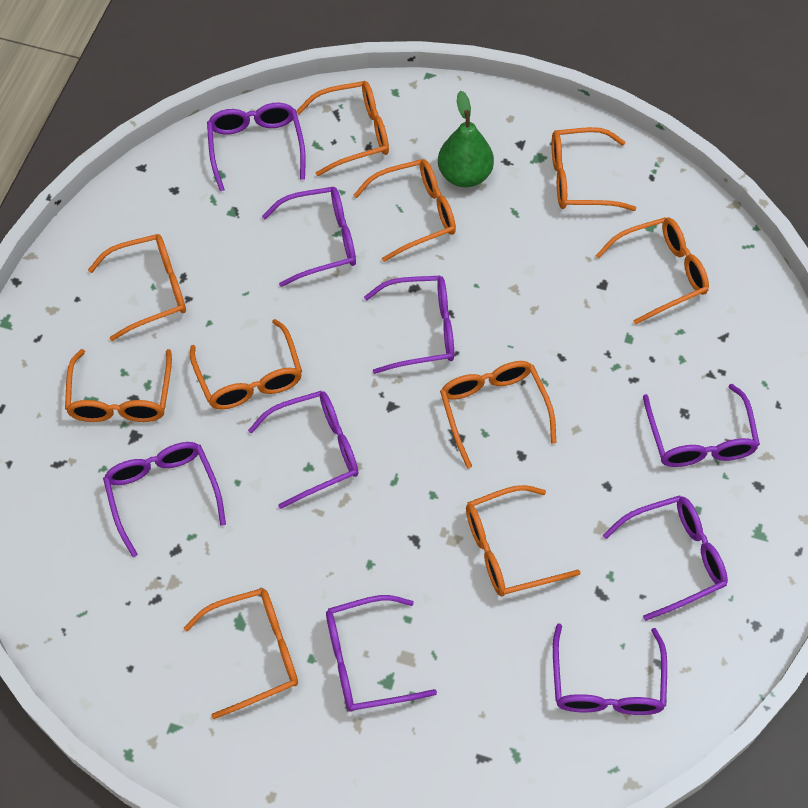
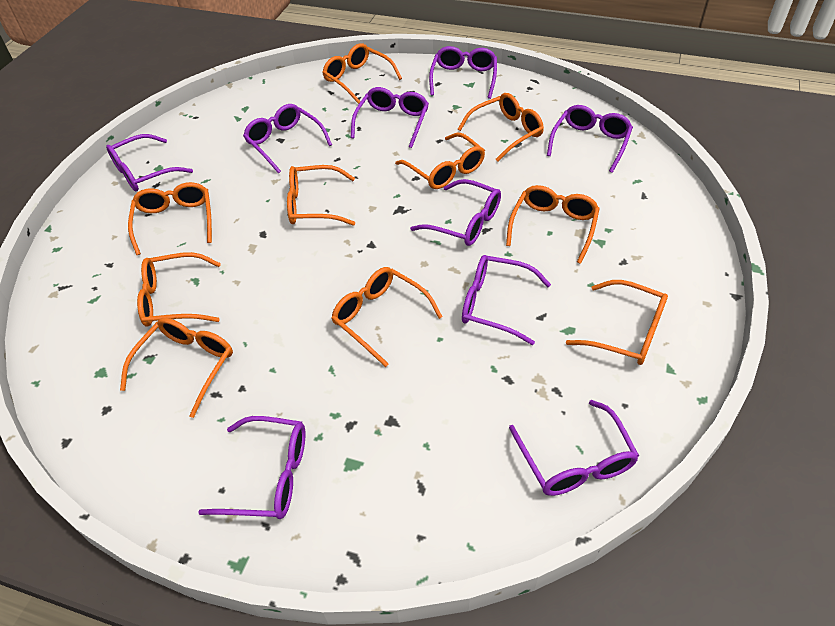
green pear: 1 -> 0

